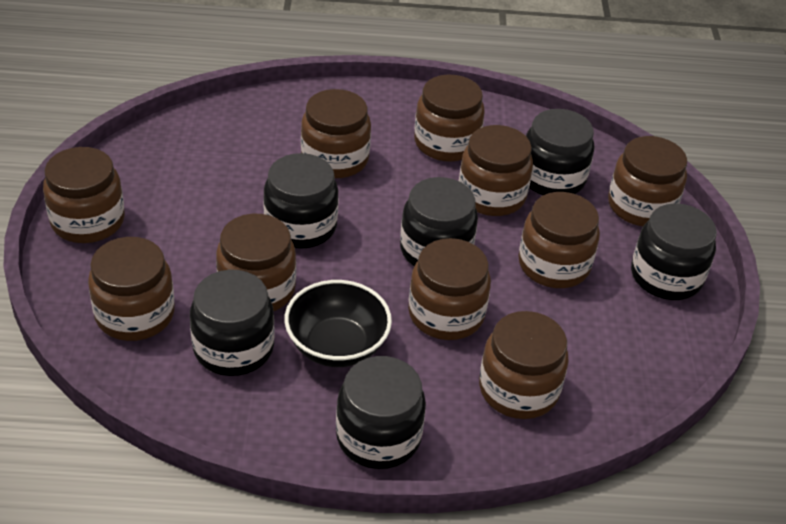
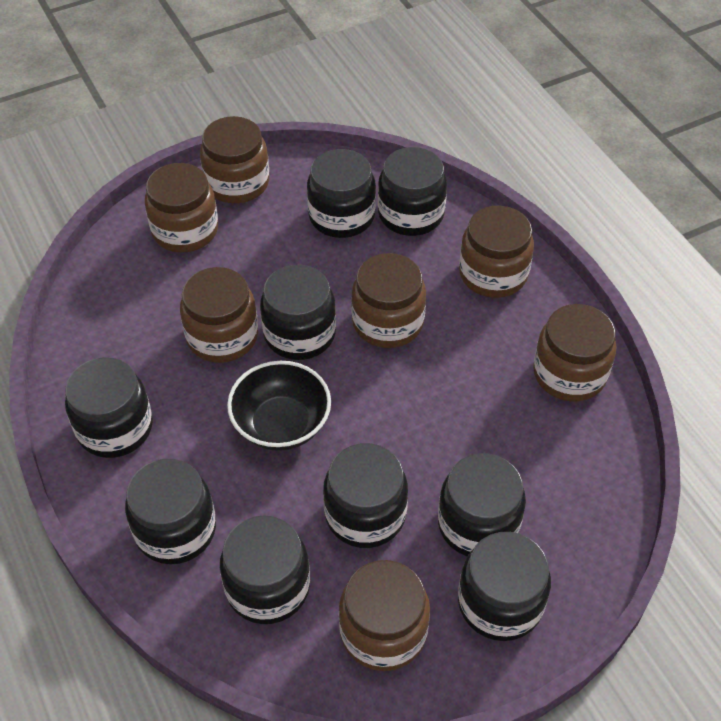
black jar: 6 -> 9
brown jar: 10 -> 7

